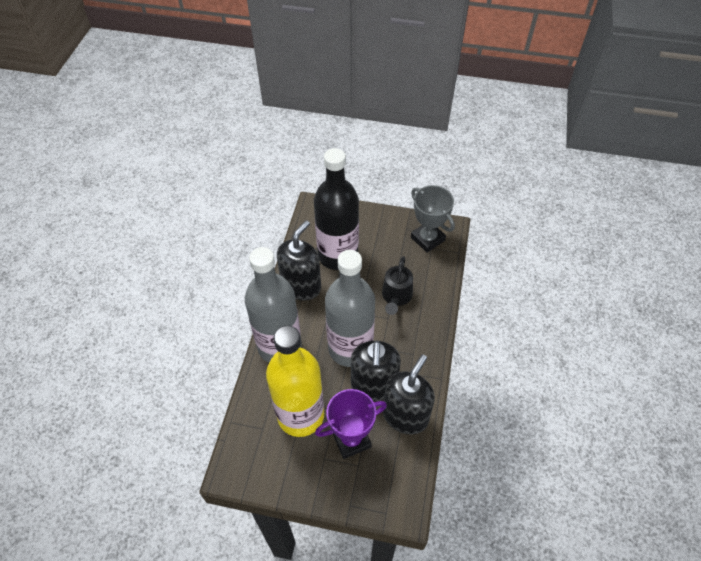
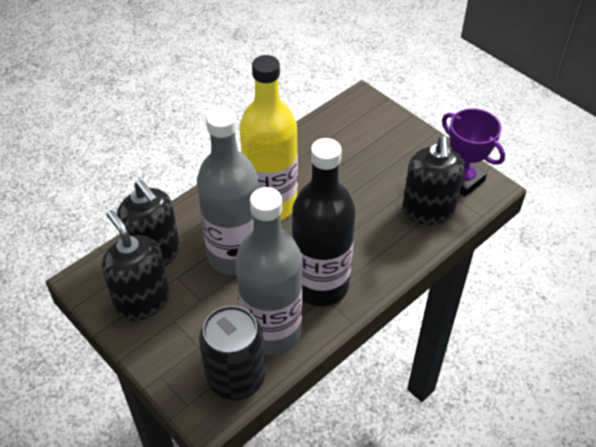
black can: 0 -> 1
black watering can: 1 -> 0
grey trophy: 1 -> 0

